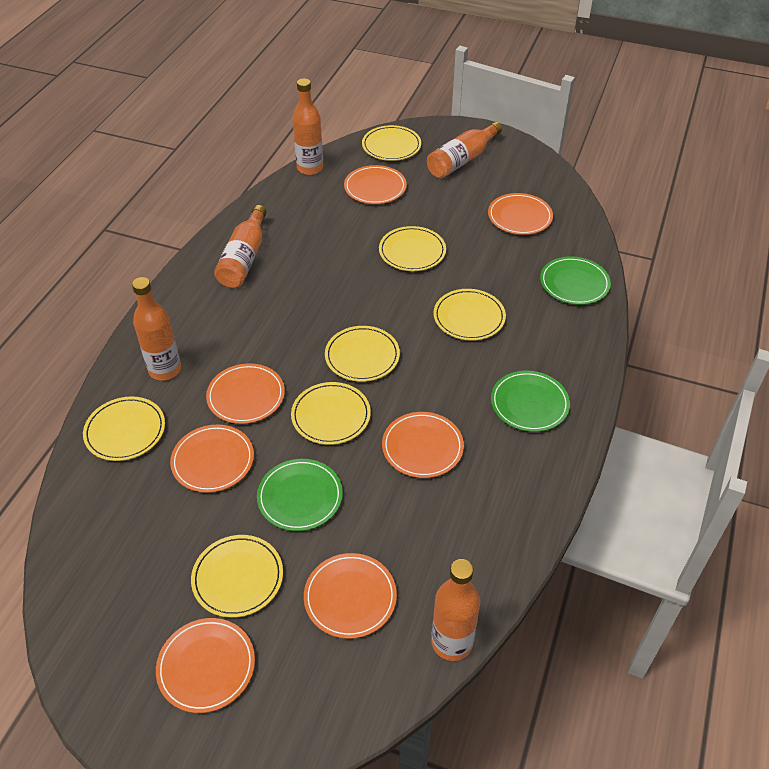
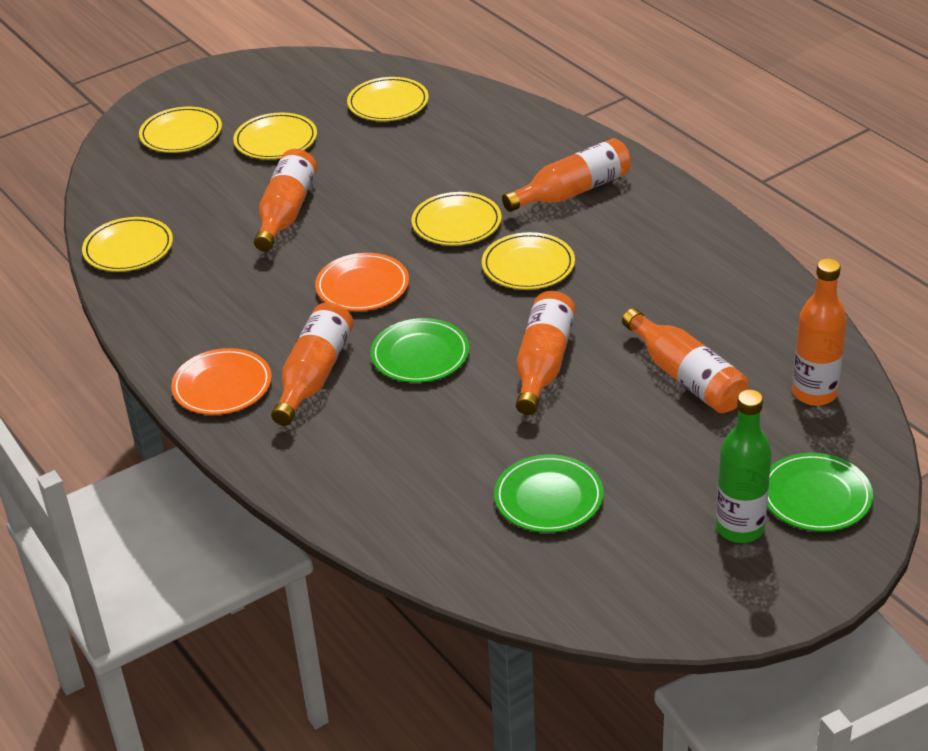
green bottle: 0 -> 1
orange bottle: 5 -> 6
orange plate: 7 -> 2
yellow plate: 7 -> 6

